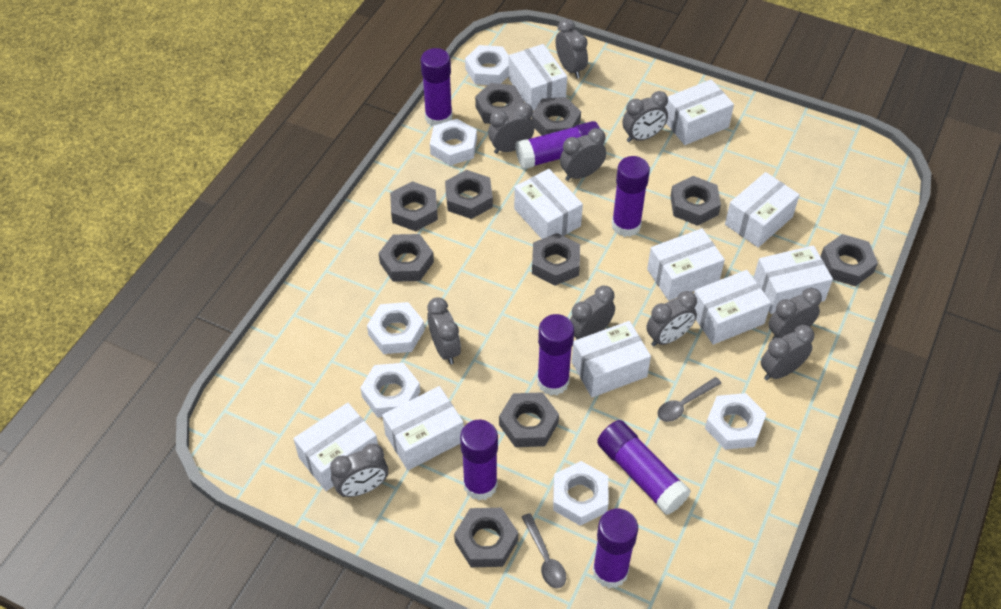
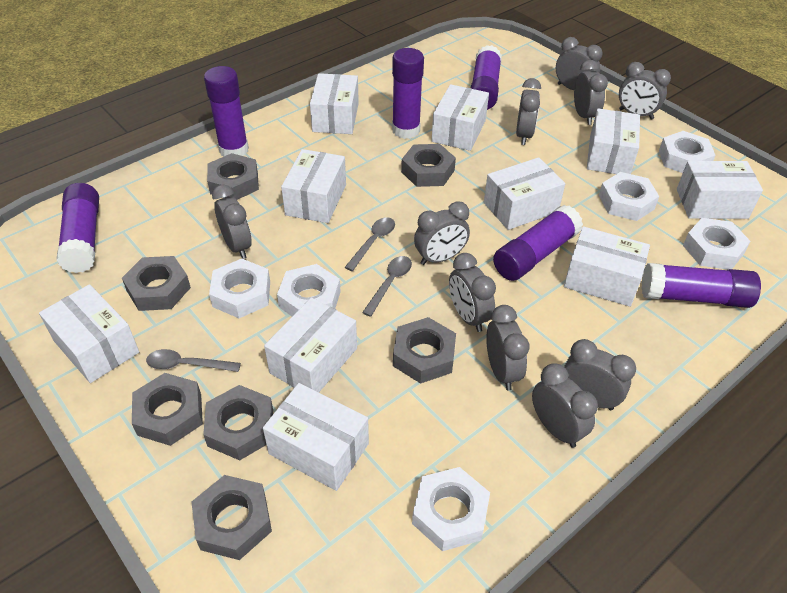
grey nut: 10 -> 7
grey spoon: 2 -> 3
purple glue stick: 7 -> 6

